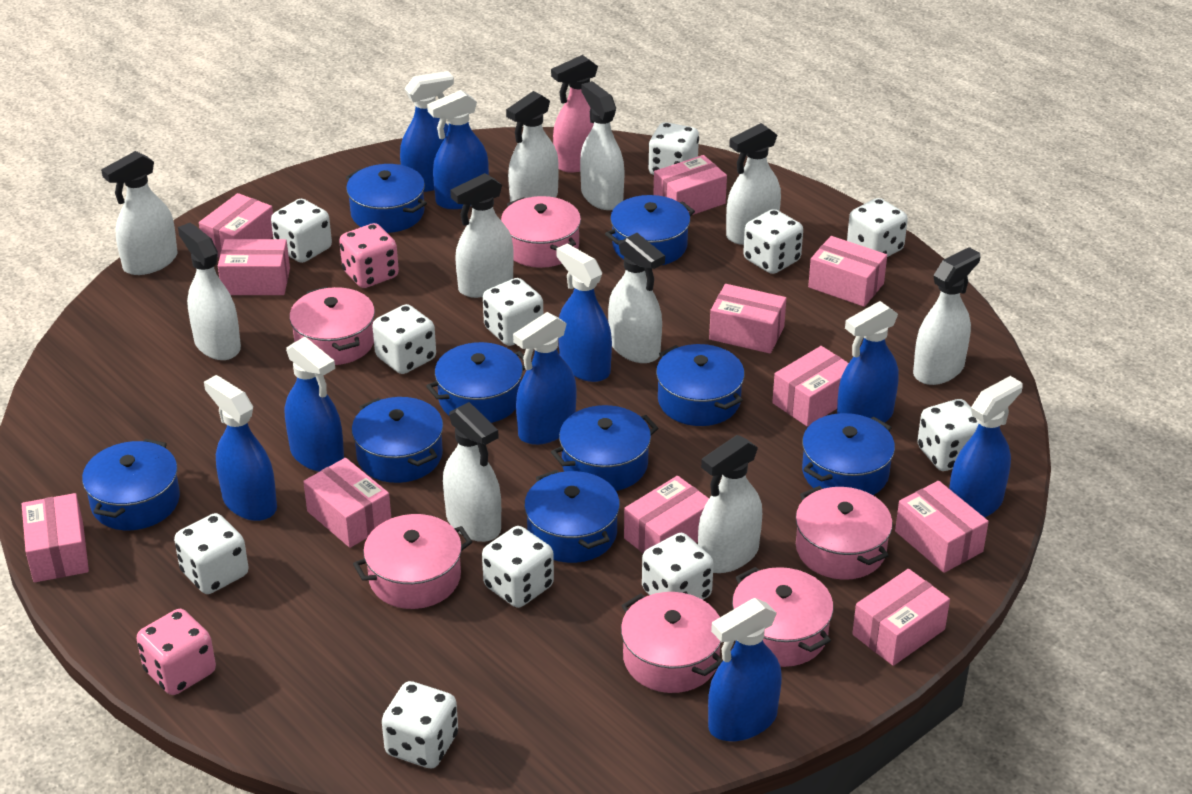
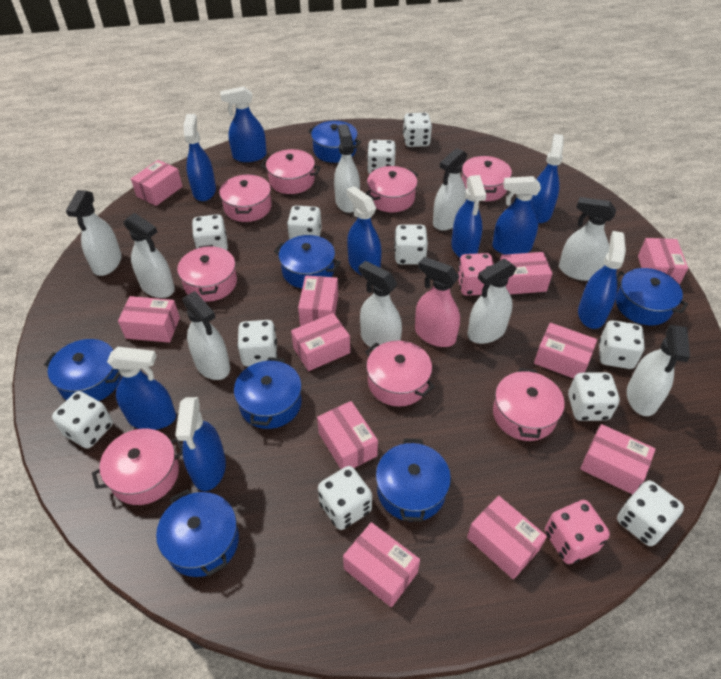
blue pot: 9 -> 7
pink pot: 6 -> 8
white spray bottle: 10 -> 9

